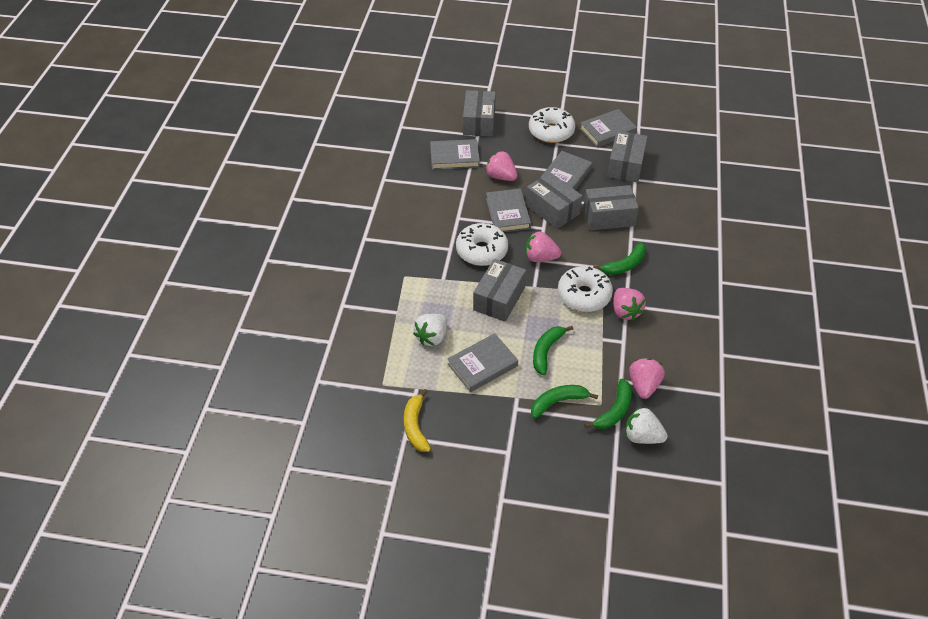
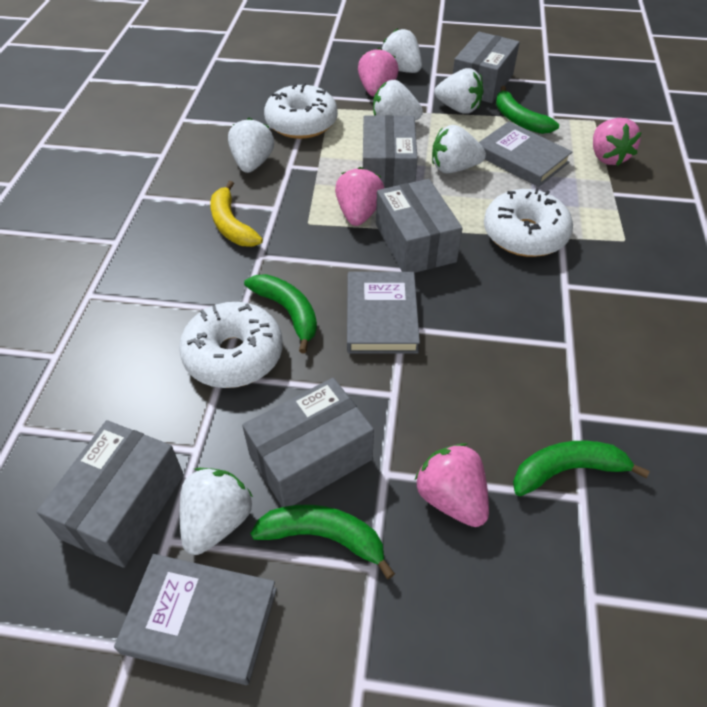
grey book: 5 -> 3
white strawberry: 2 -> 6

